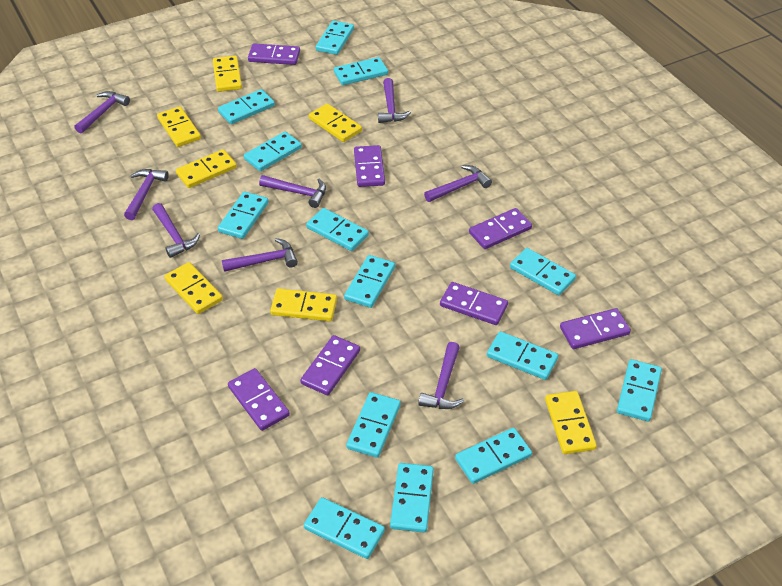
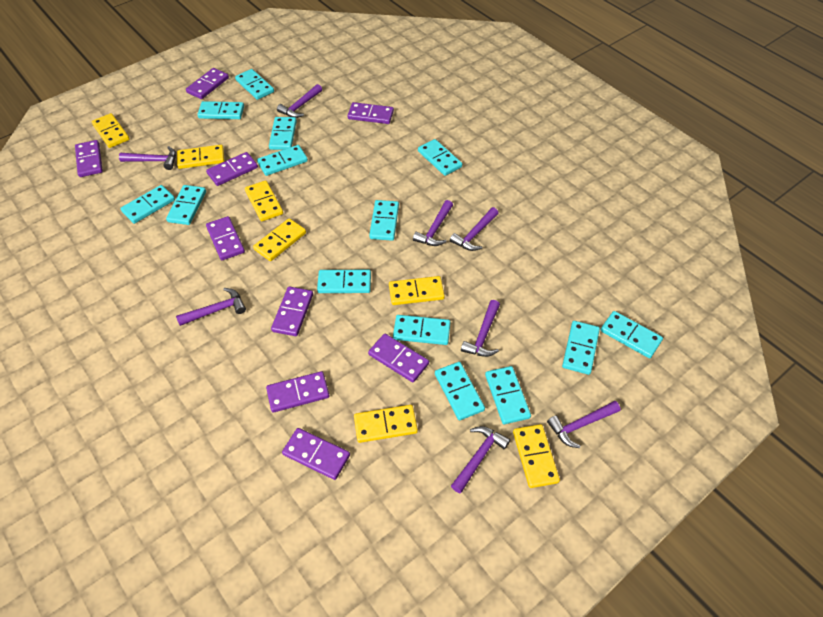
purple domino: 7 -> 9

